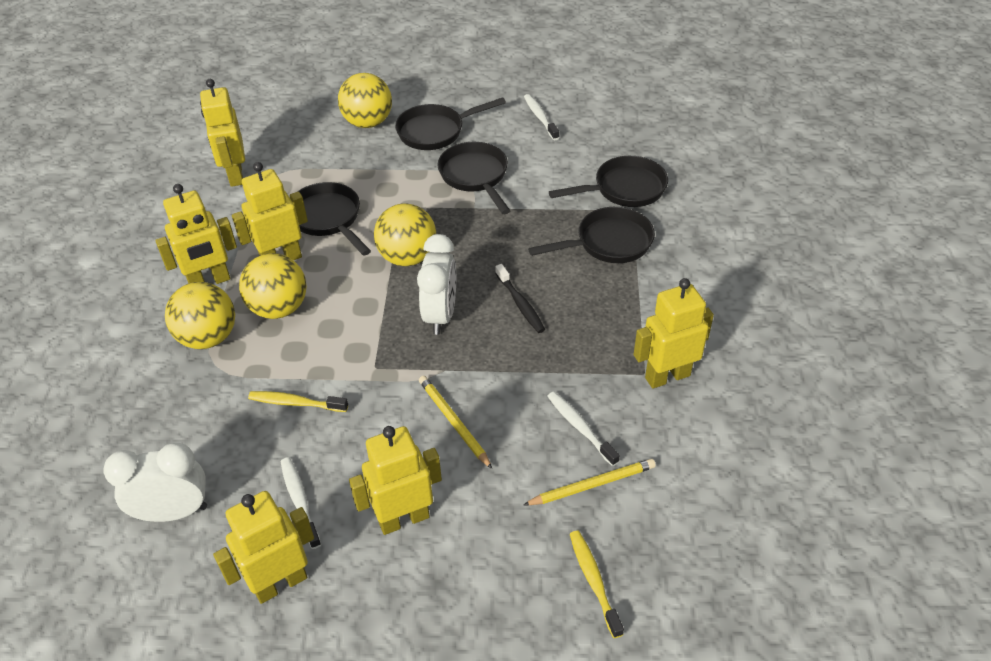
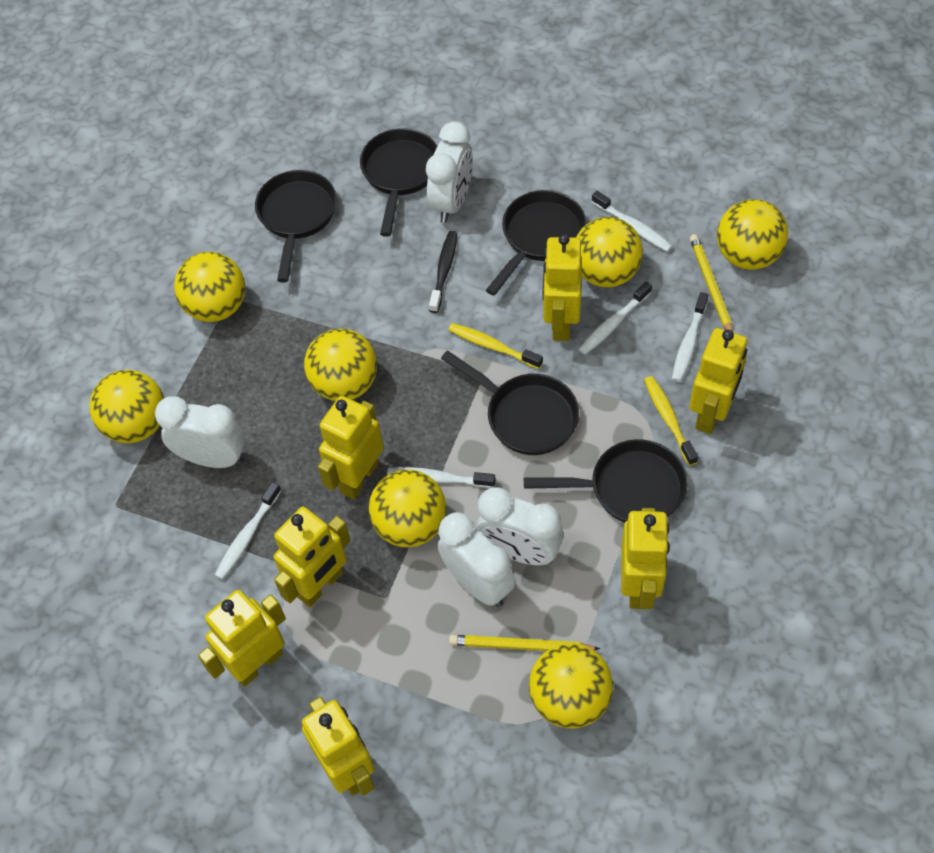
white clock: 2 -> 4
white toothbrush: 3 -> 5
yellow ball: 4 -> 7
yellow robot: 6 -> 7

